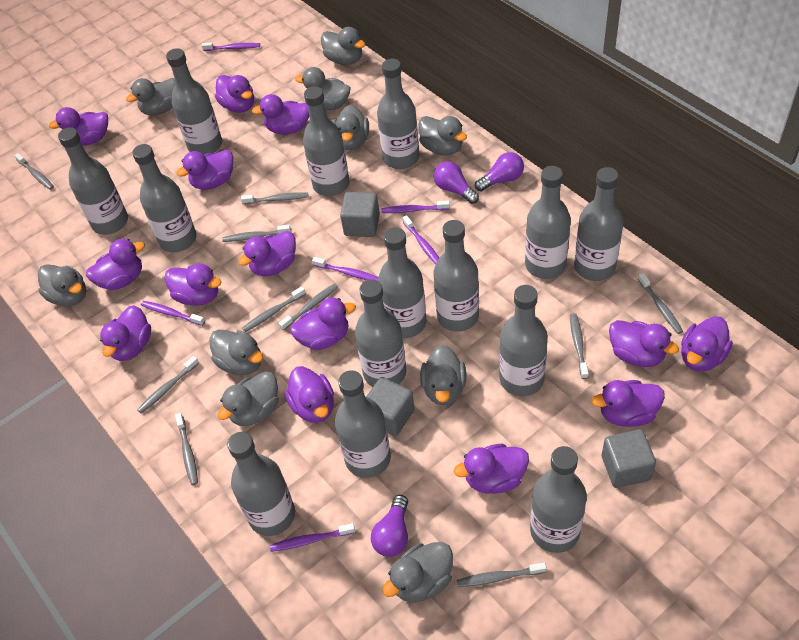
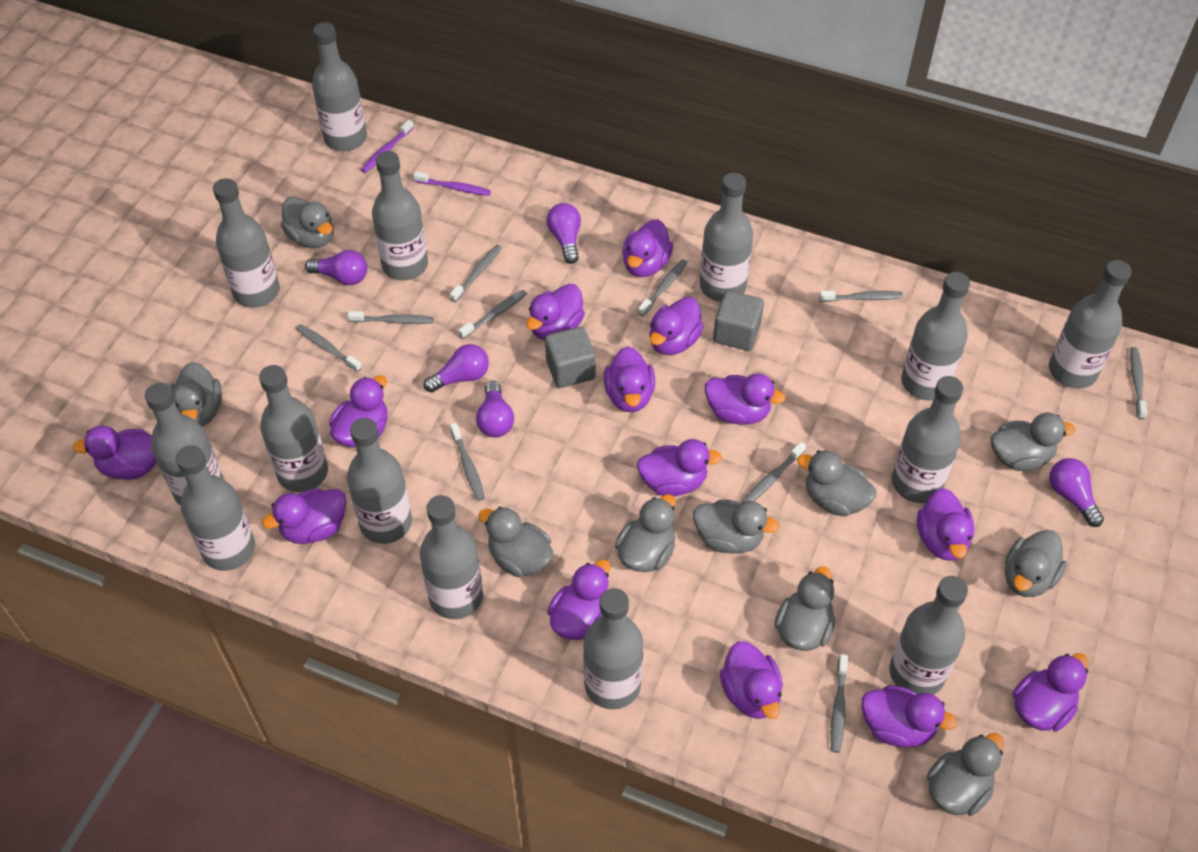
grey cube: 3 -> 2
purple light bulb: 3 -> 5
purple toothbrush: 6 -> 2

